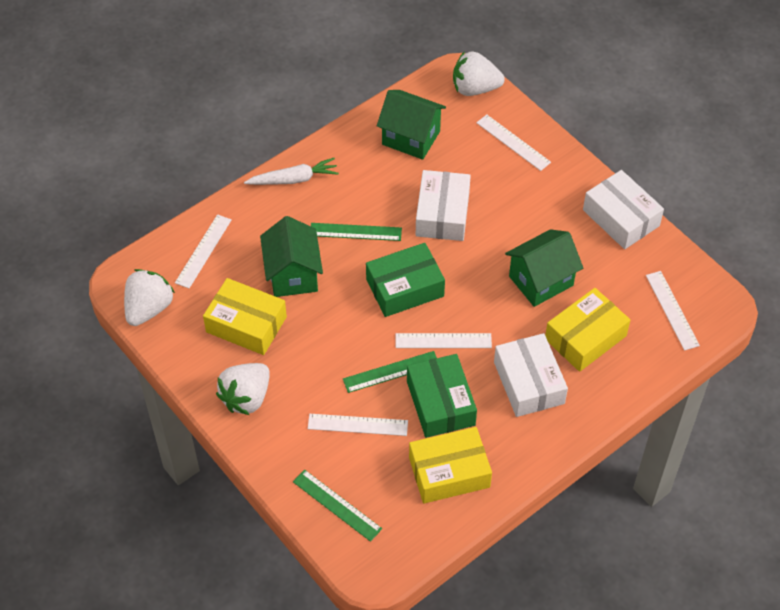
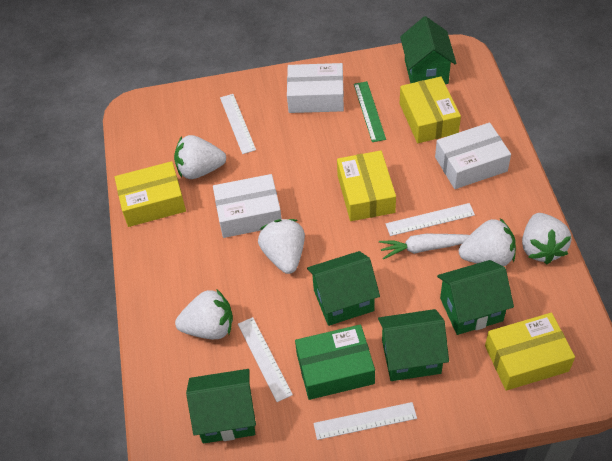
green box: 2 -> 1
green house: 3 -> 5
green ruler: 3 -> 1
white ruler: 5 -> 4
white strawberry: 3 -> 5
yellow box: 3 -> 4

